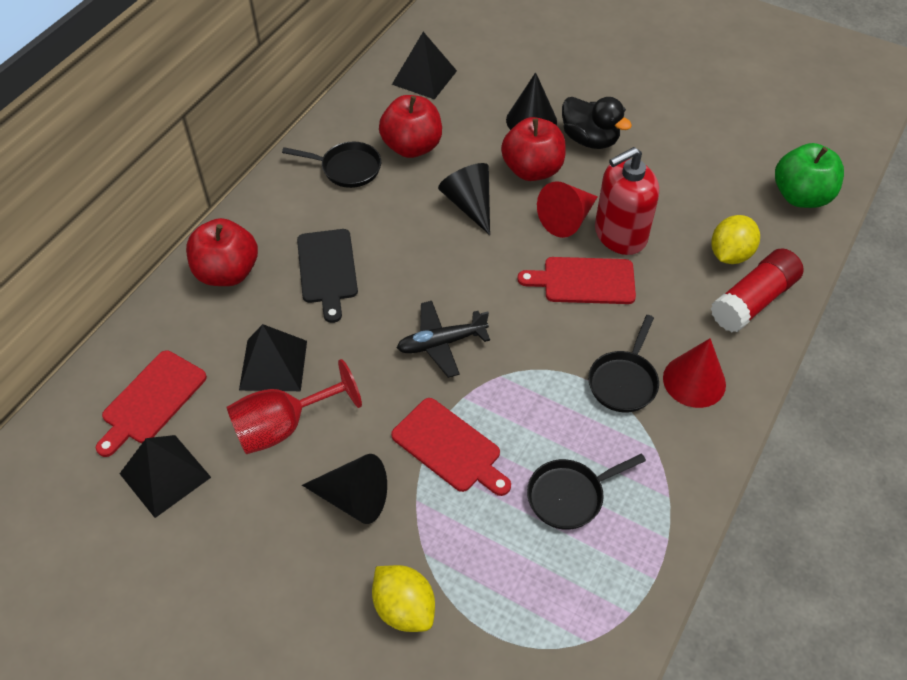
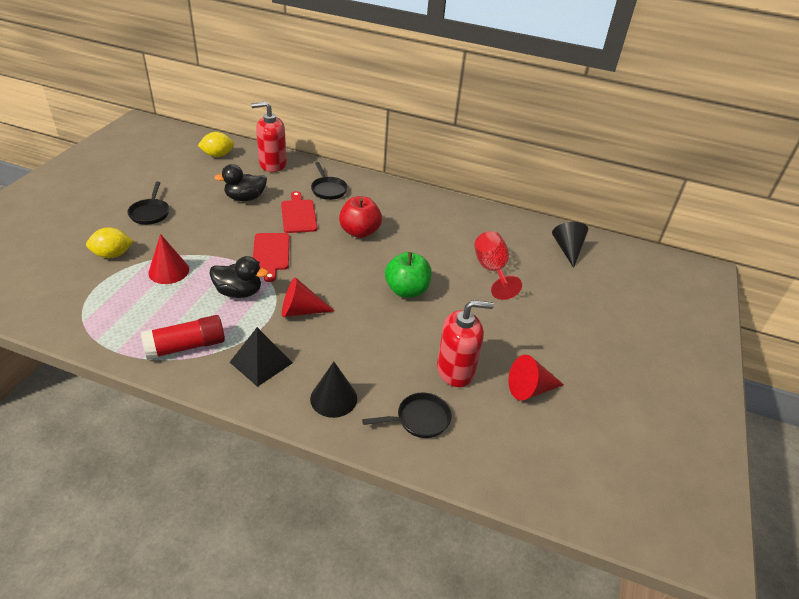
black cone: 3 -> 2
black cutting board: 1 -> 0
black duck: 1 -> 2
black plane: 1 -> 0
black pyramid: 3 -> 1
red apple: 3 -> 1
red cone: 2 -> 3
red cutting board: 3 -> 2
red soap dispenser: 1 -> 2

